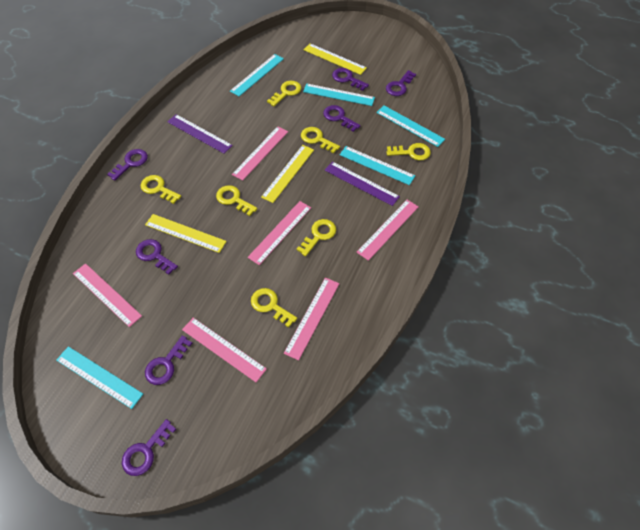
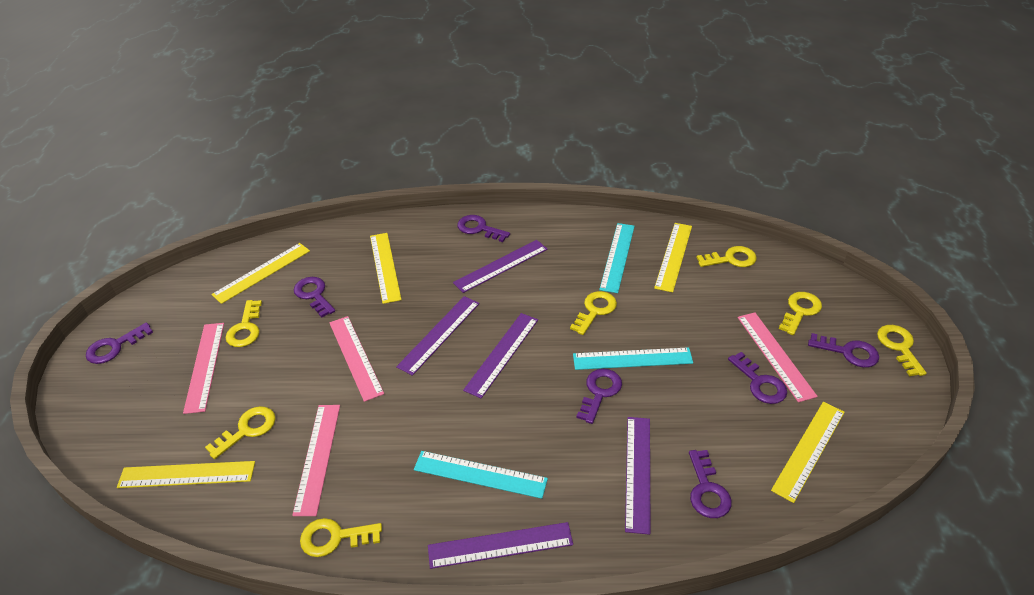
pink ruler: 6 -> 4
purple ruler: 2 -> 5
turquoise ruler: 5 -> 3
yellow ruler: 3 -> 5

